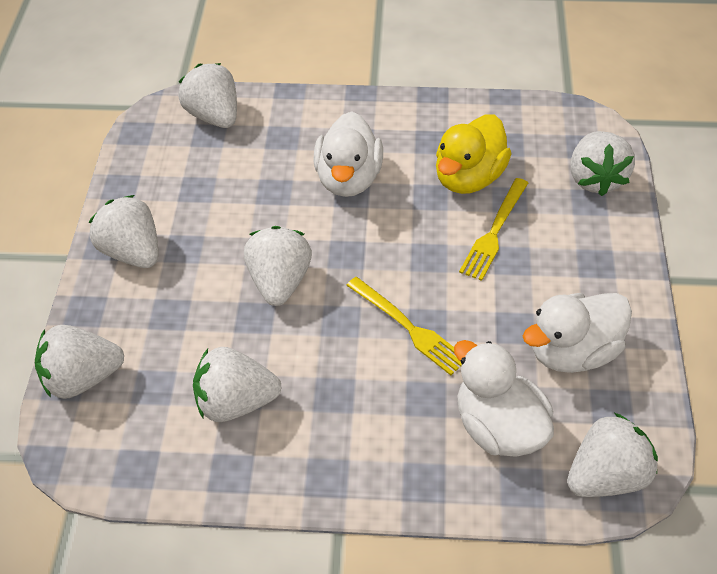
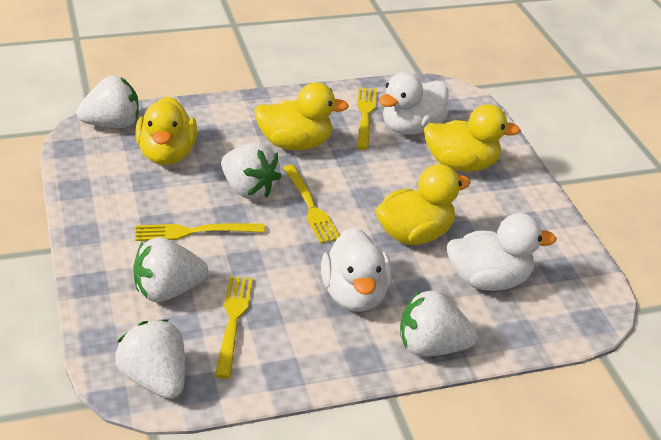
white strawberry: 7 -> 5
yellow duck: 1 -> 4
yellow fork: 2 -> 4

